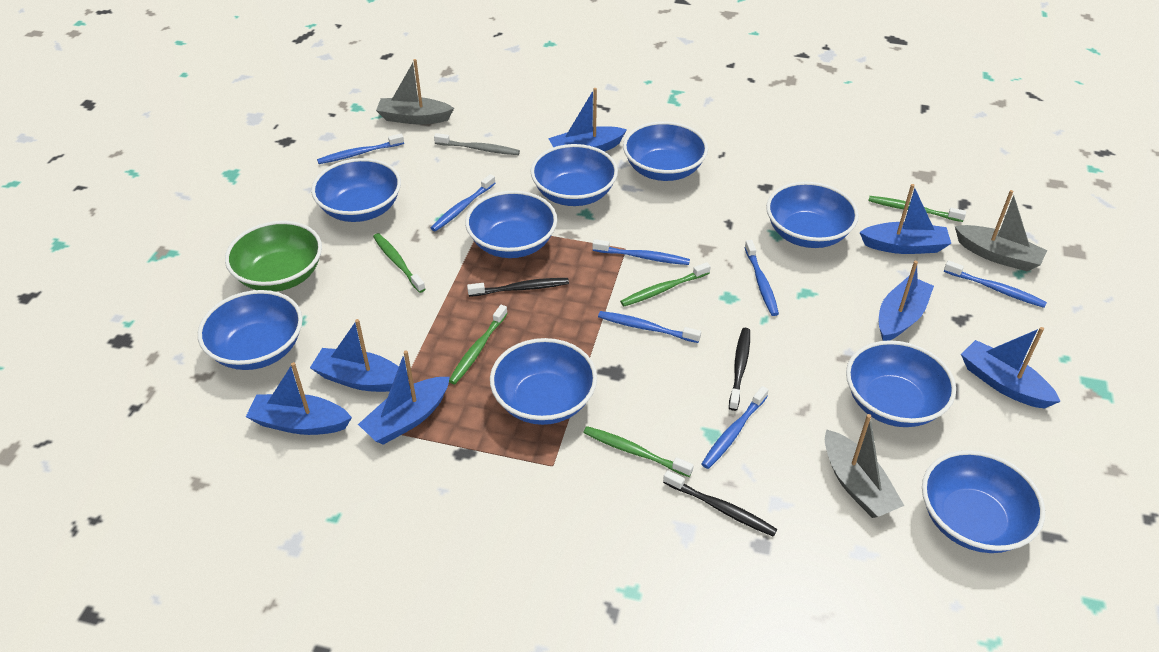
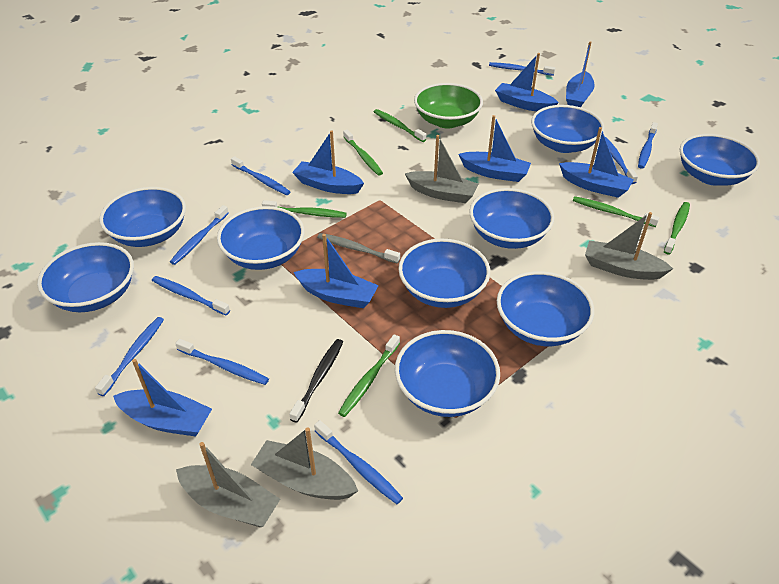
black toothbrush: 3 -> 1
blue toothbrush: 7 -> 9
green toothbrush: 5 -> 6
grey boat: 3 -> 4

